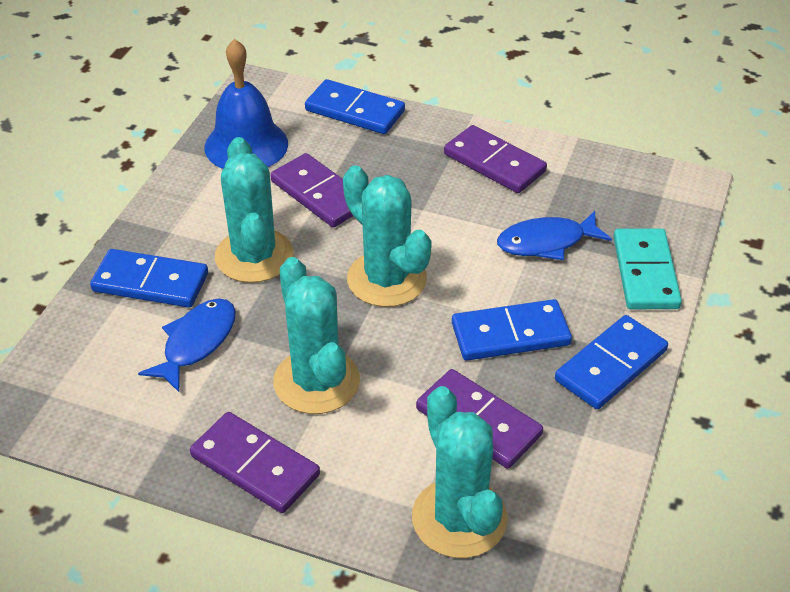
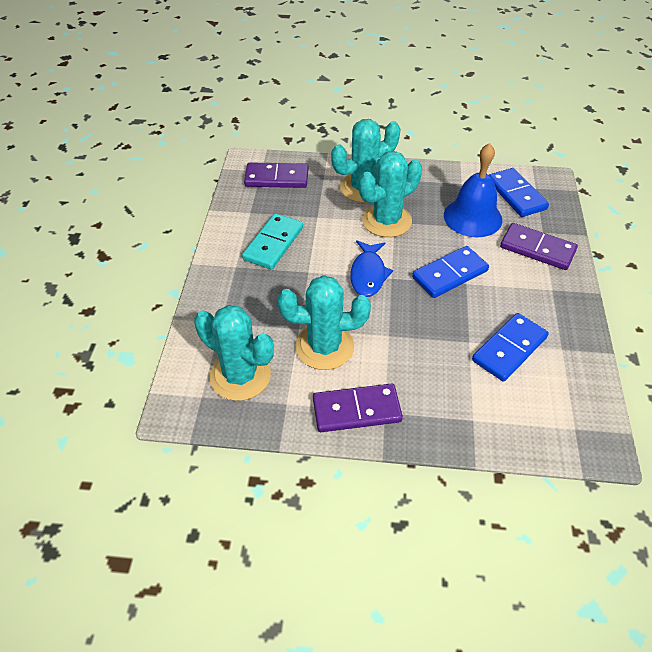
blue domino: 4 -> 3
blue fish: 2 -> 1
purple domino: 4 -> 3

